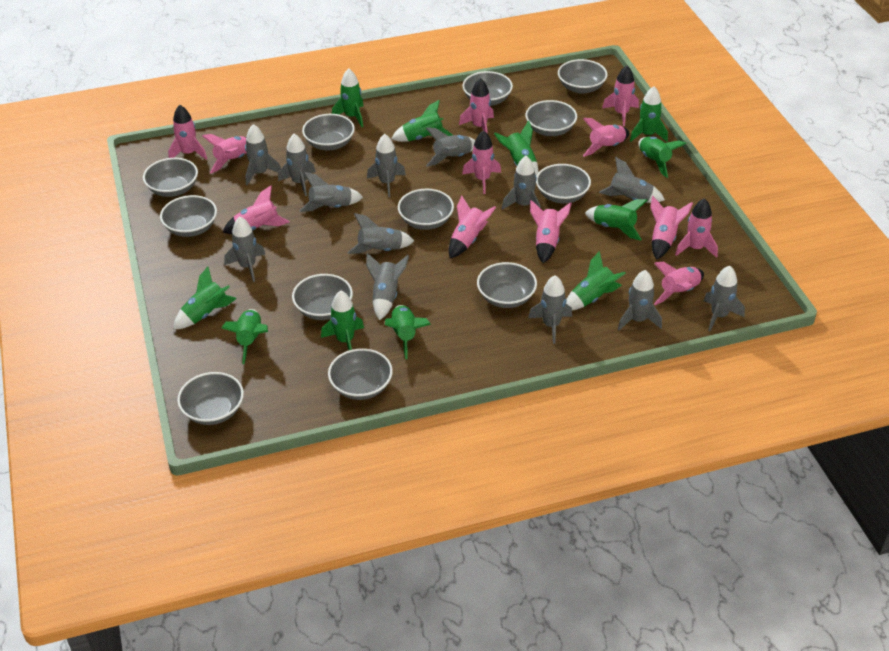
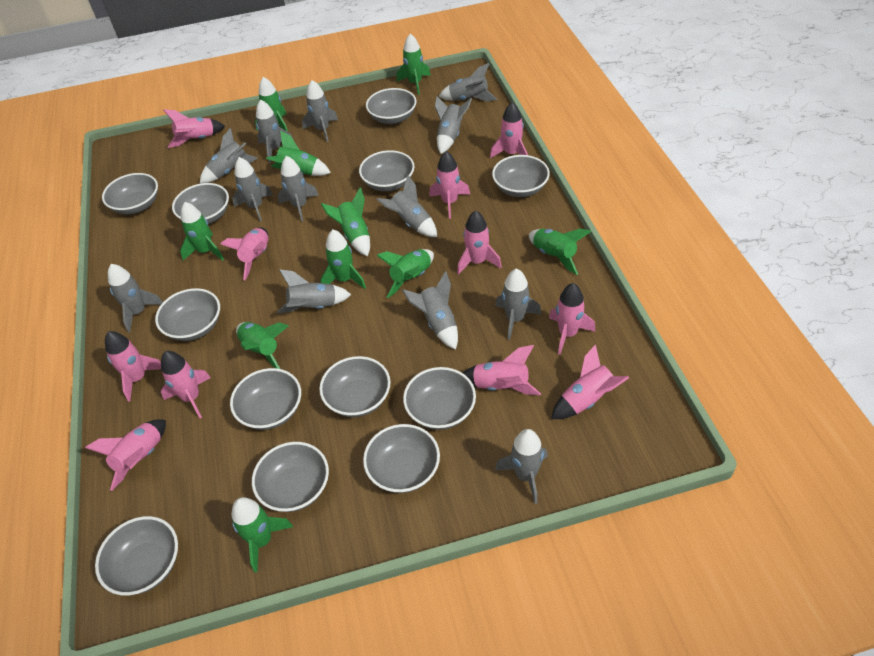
green rocket: 11 -> 10
pink rocket: 12 -> 11

